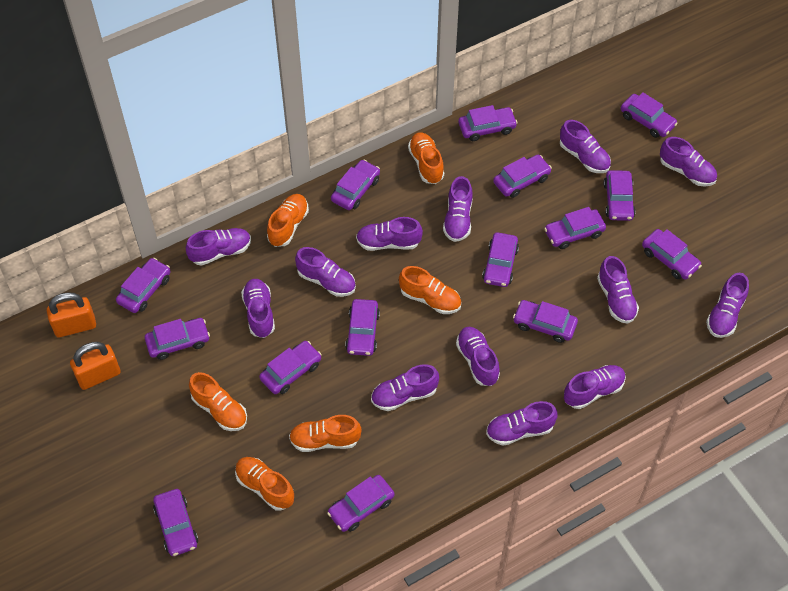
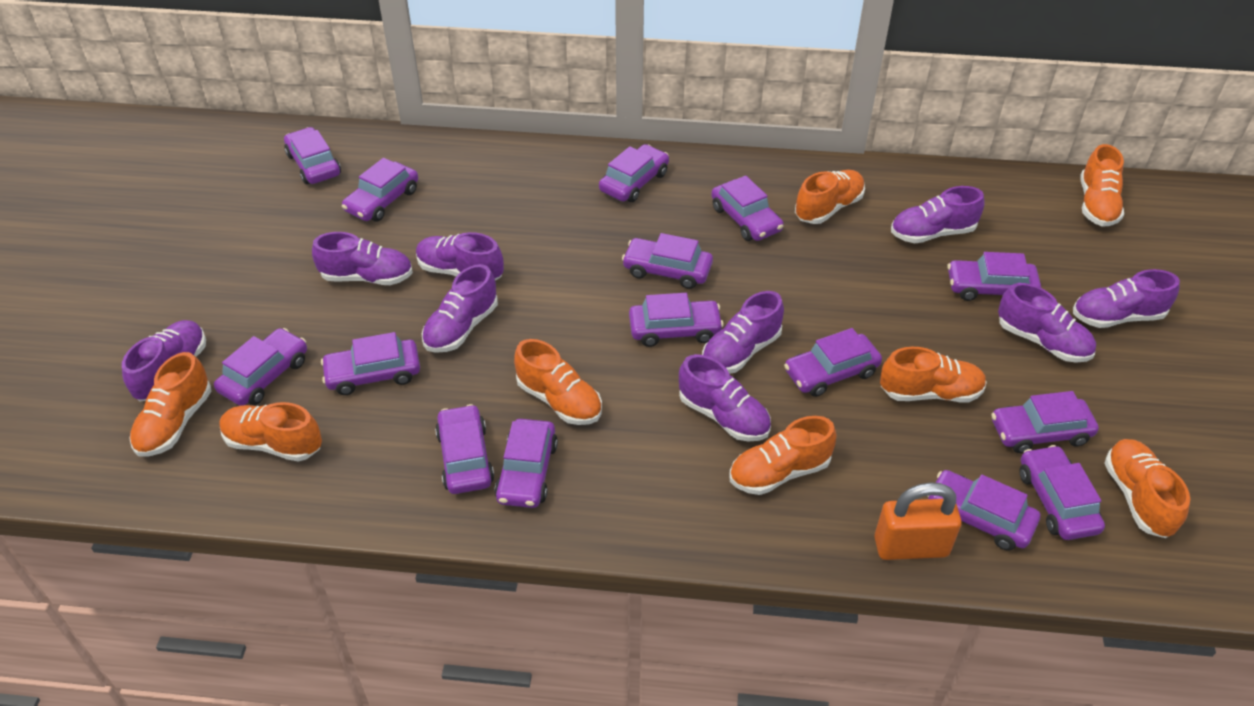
orange padlock: 2 -> 1
orange shoe: 6 -> 8
purple shoe: 13 -> 9

